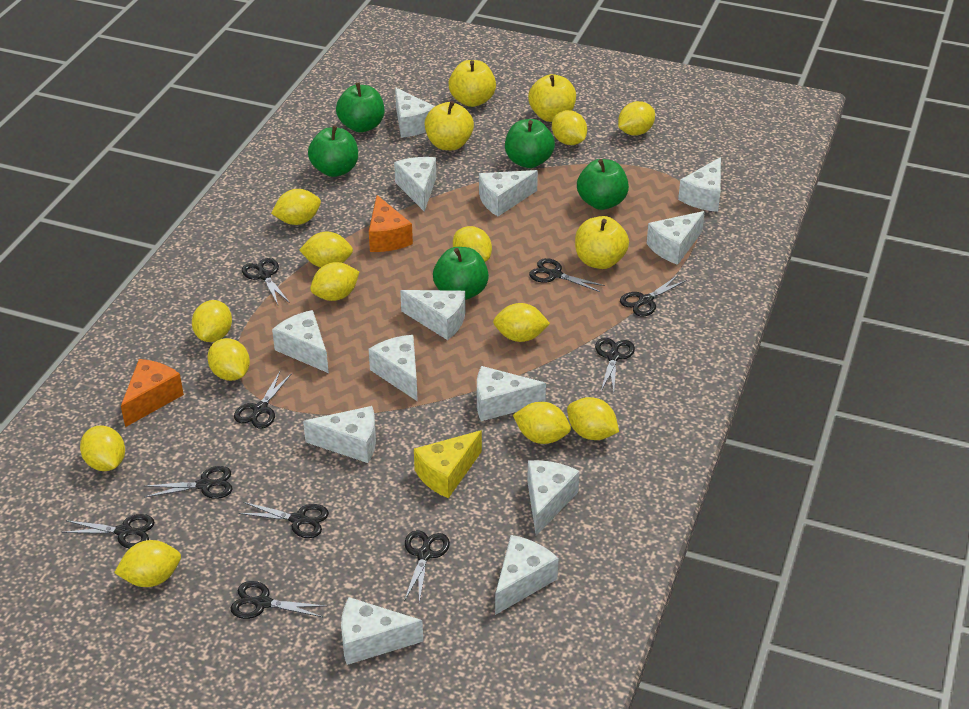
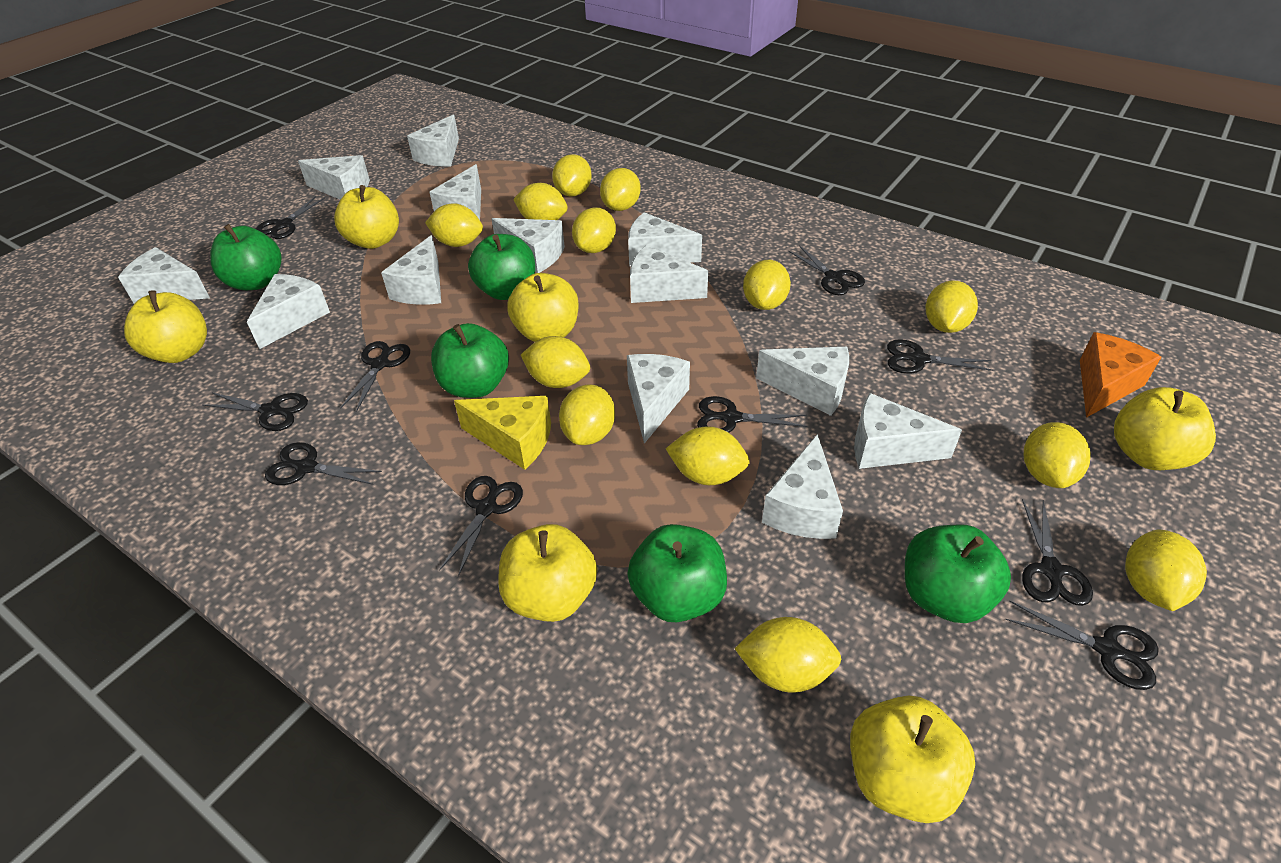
orange cheese: 2 -> 1
yellow apple: 4 -> 6

